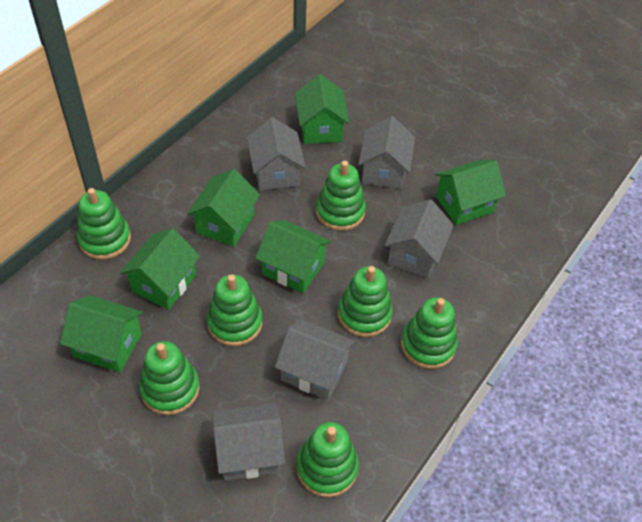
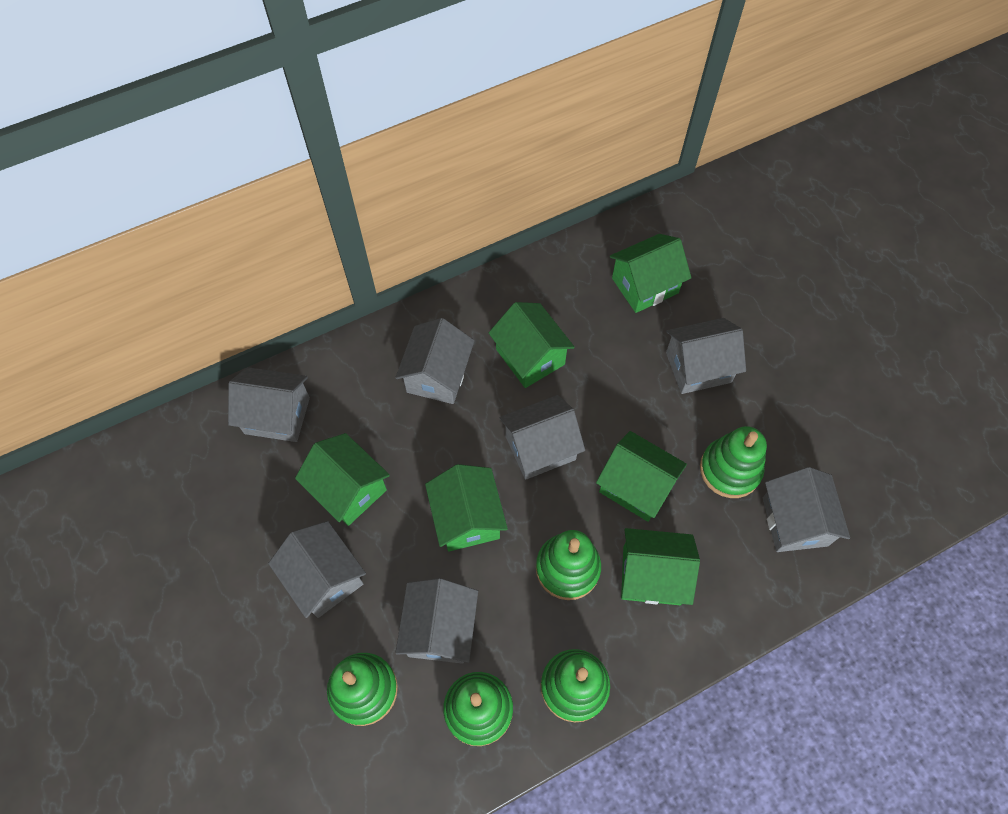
green stacking toy: 7 -> 5
grey house: 5 -> 7

